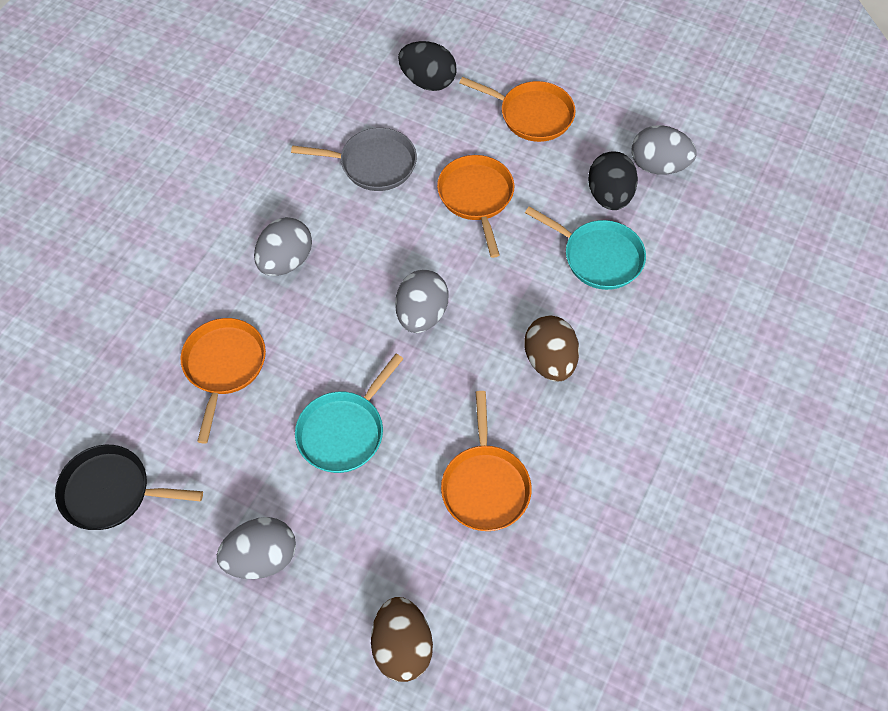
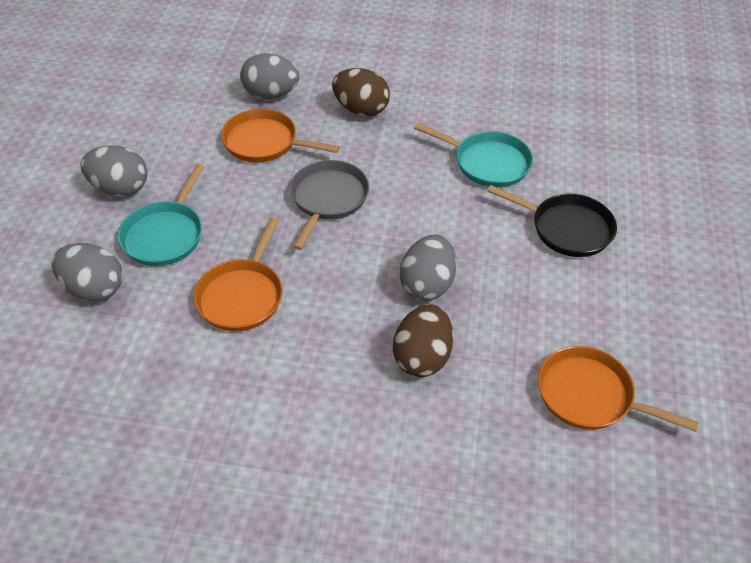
black egg: 2 -> 0
orange pan: 4 -> 3

